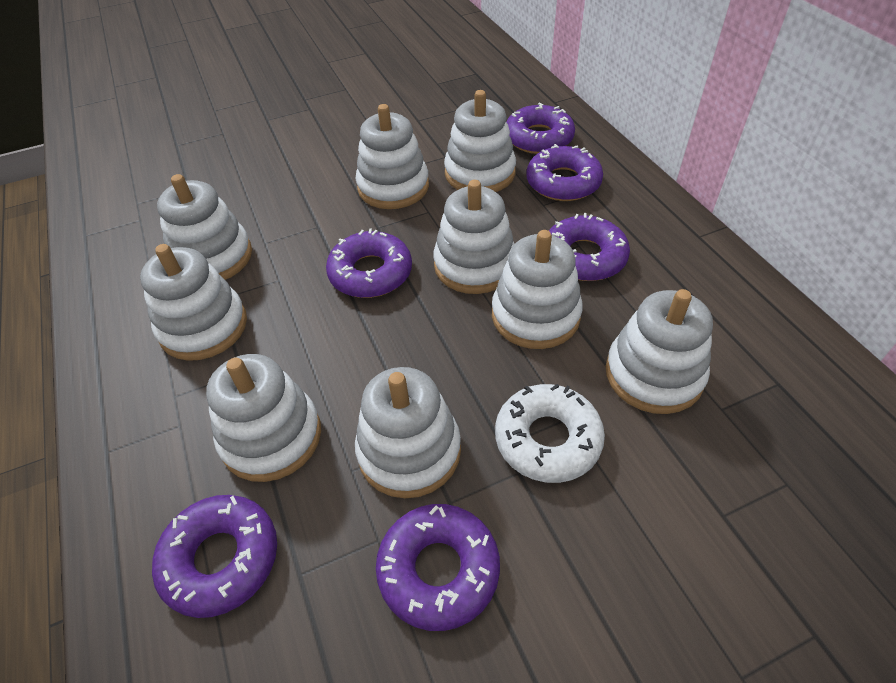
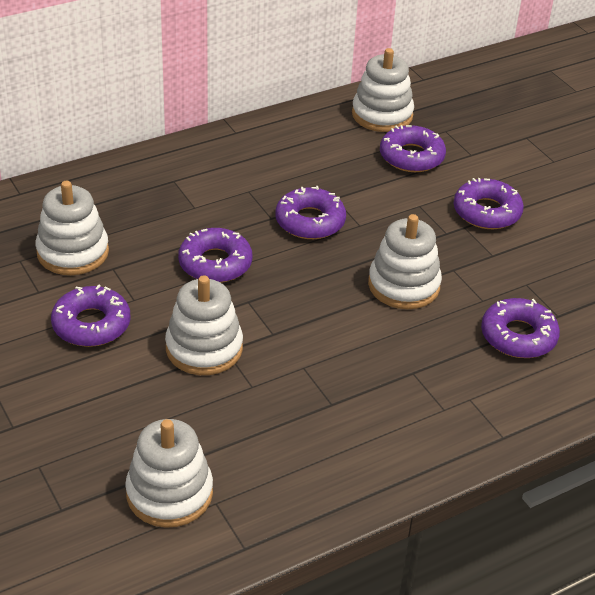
white donut: 1 -> 0
white stacking toy: 9 -> 5

